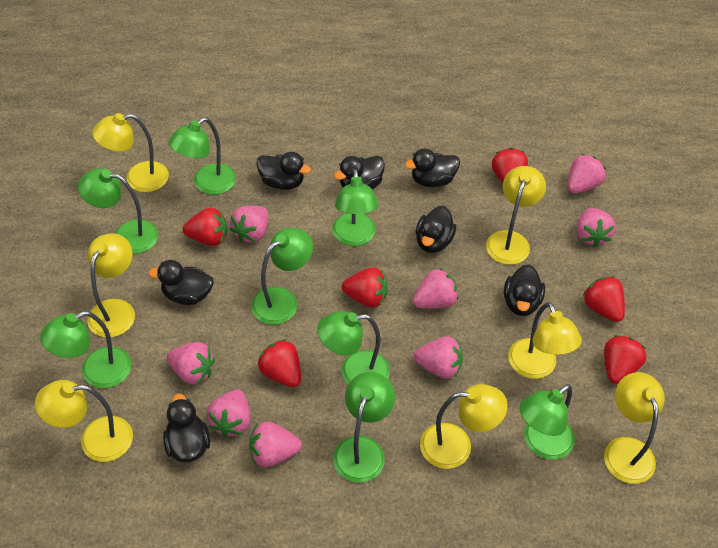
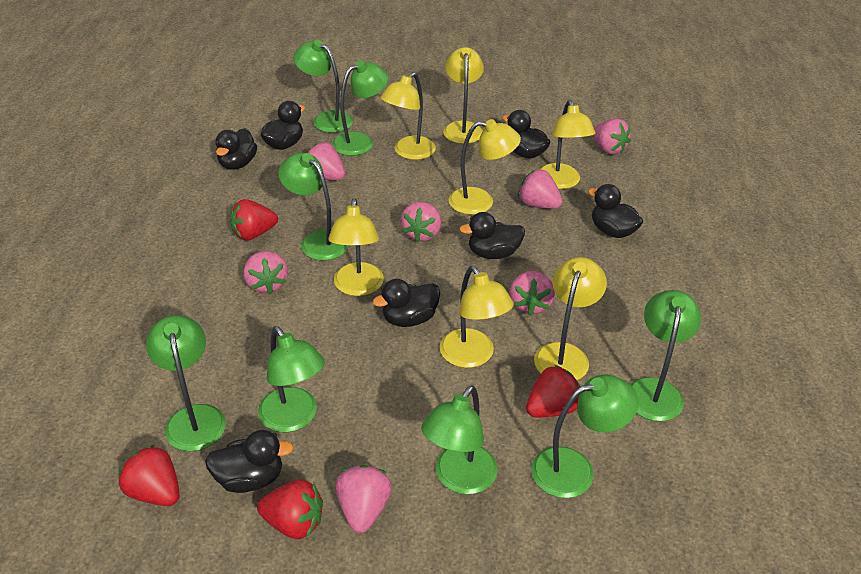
pink strawberry: 8 -> 7
red strawberry: 6 -> 4

